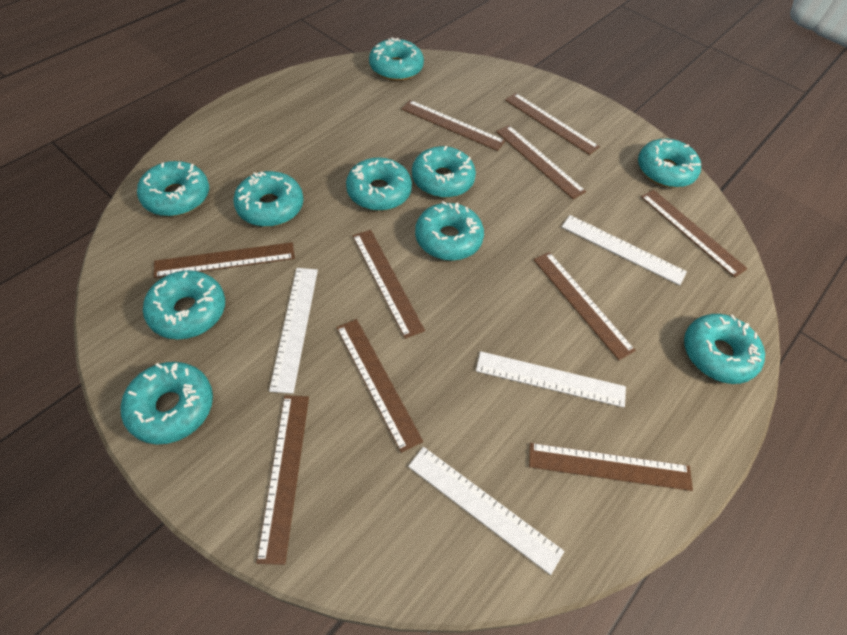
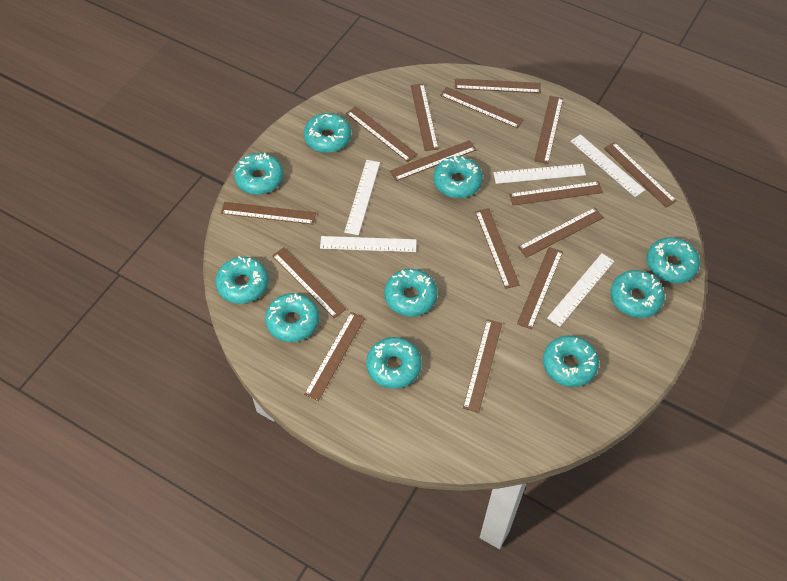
brown ruler: 10 -> 15
white ruler: 4 -> 5

